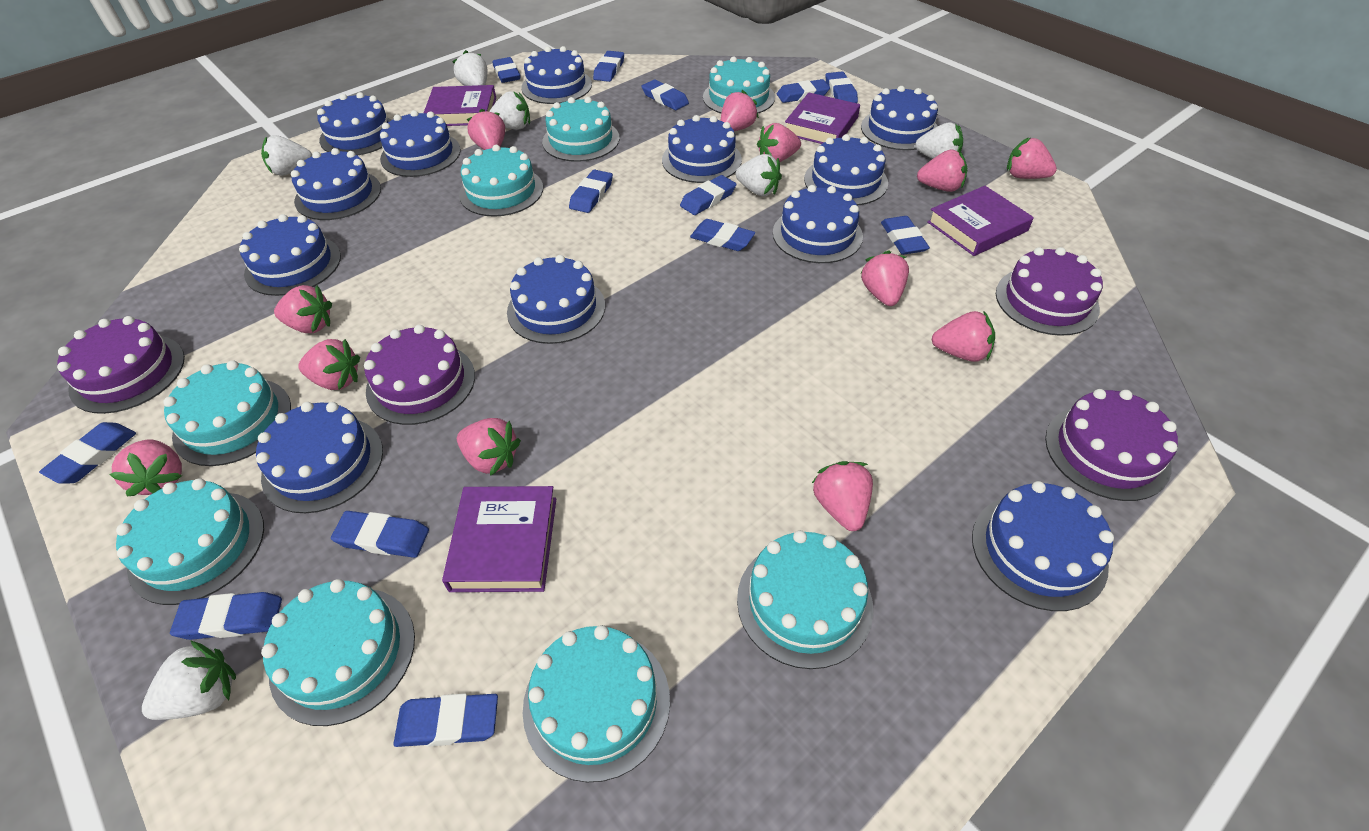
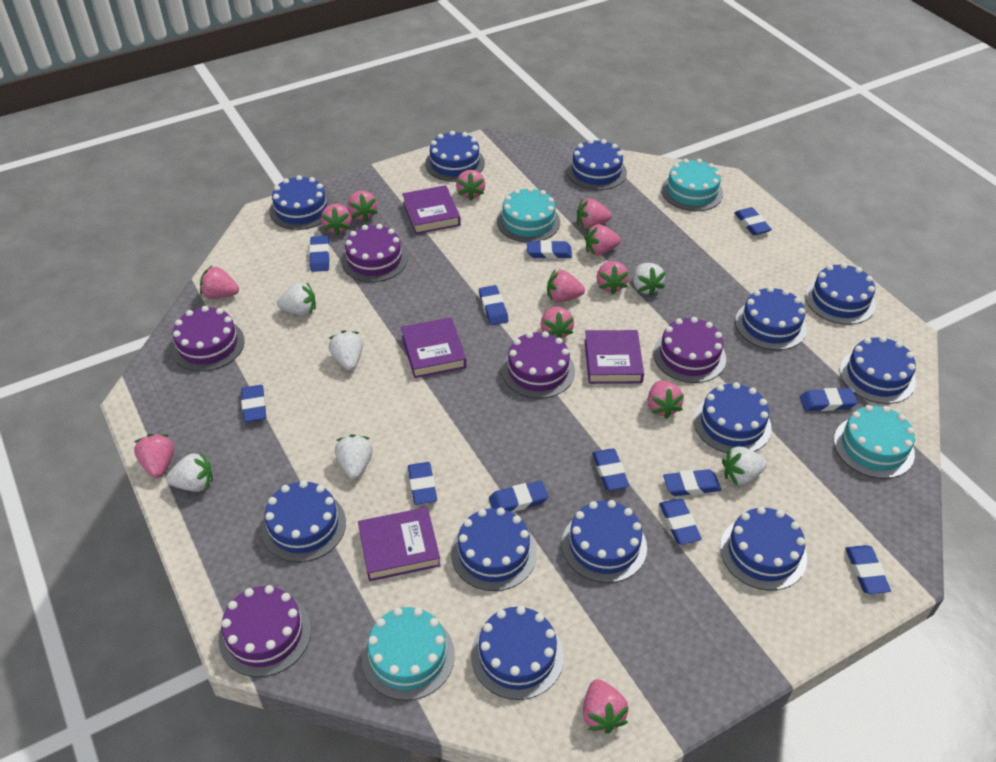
blue eraser: 13 -> 12
purple cake: 4 -> 5
turquoise cake: 8 -> 4

